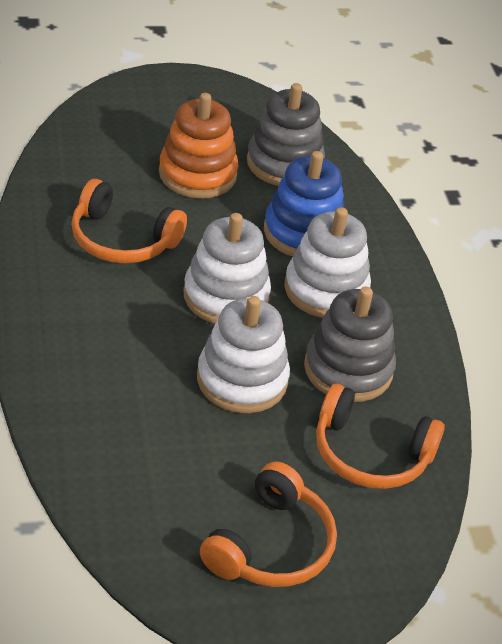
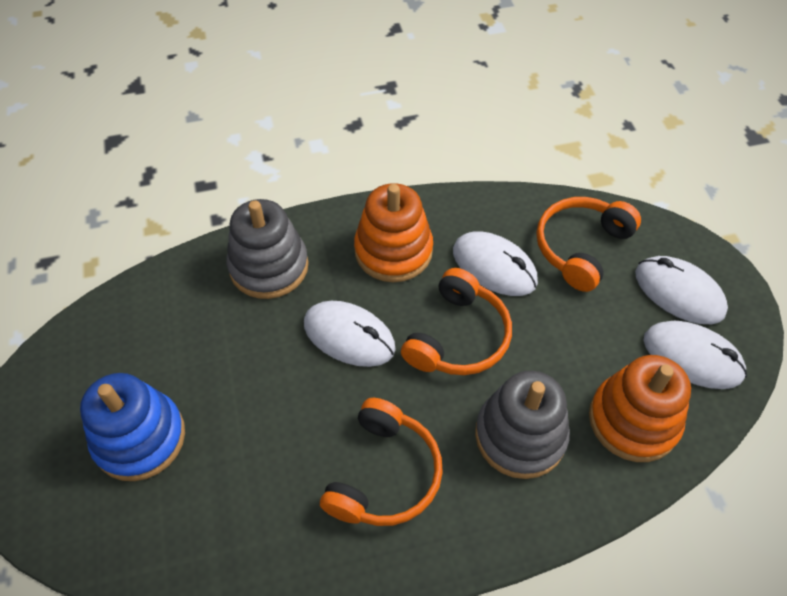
orange stacking toy: 1 -> 2
white mouse: 0 -> 4
white stacking toy: 3 -> 0

